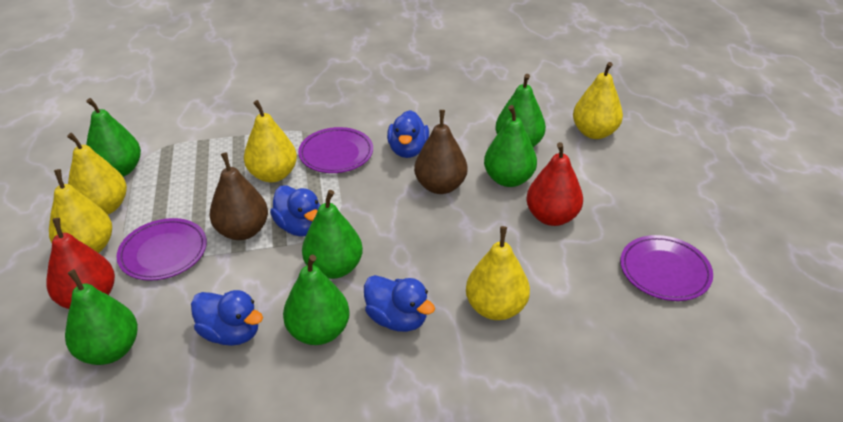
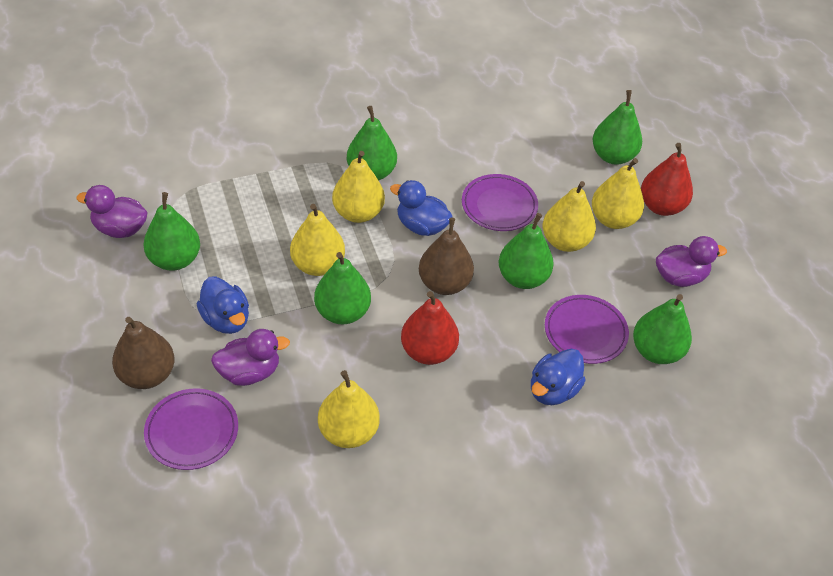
blue duck: 4 -> 3
purple duck: 0 -> 3

